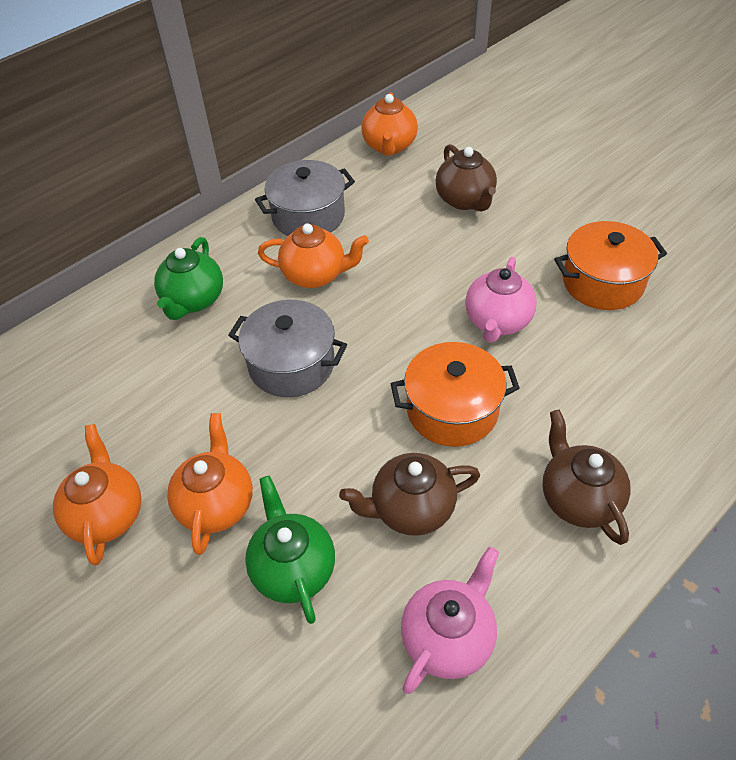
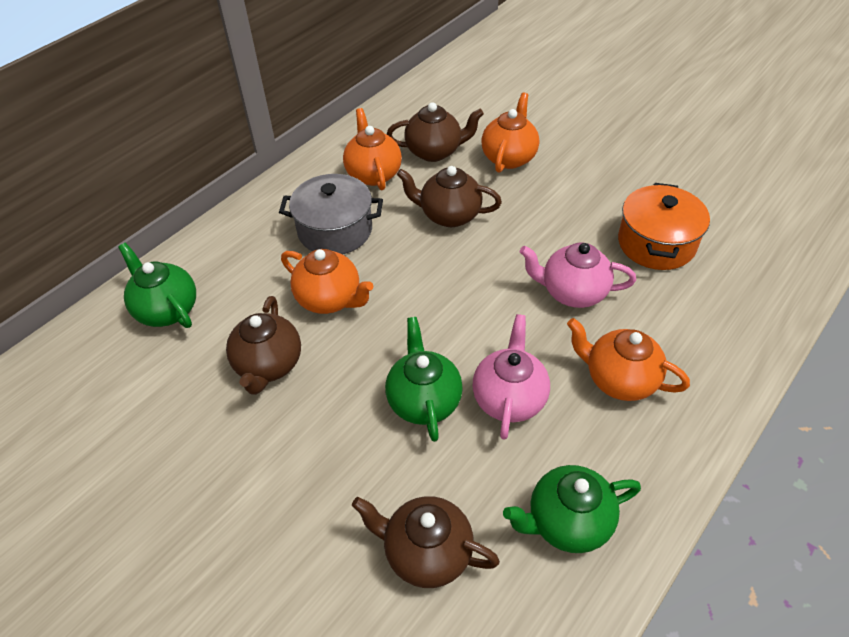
brown teapot: 3 -> 4
green teapot: 2 -> 3
grey pot: 2 -> 1
orange pot: 2 -> 1

